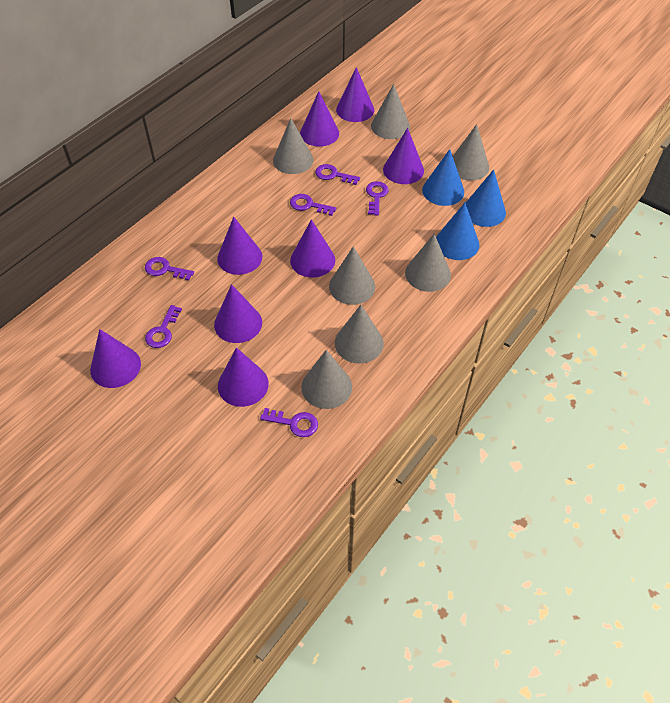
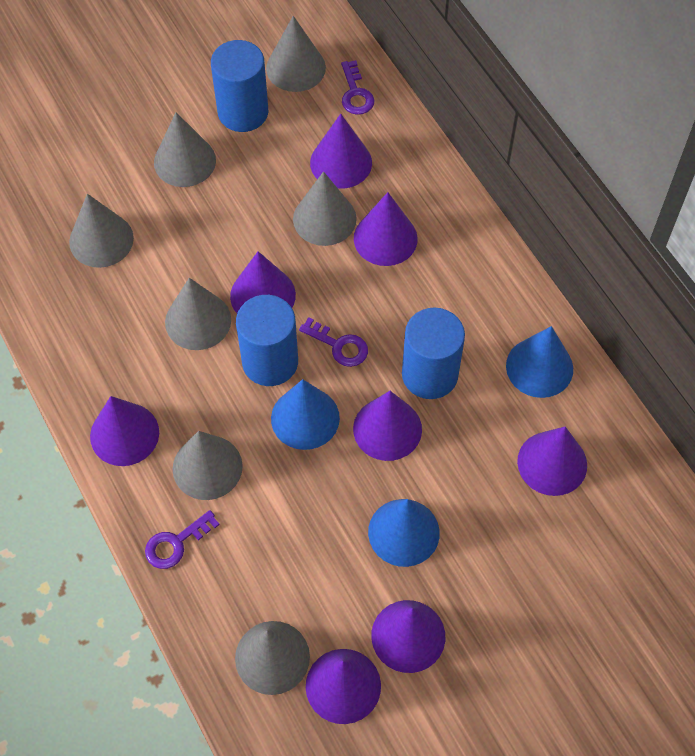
blue cylinder: 0 -> 3
purple key: 6 -> 3

